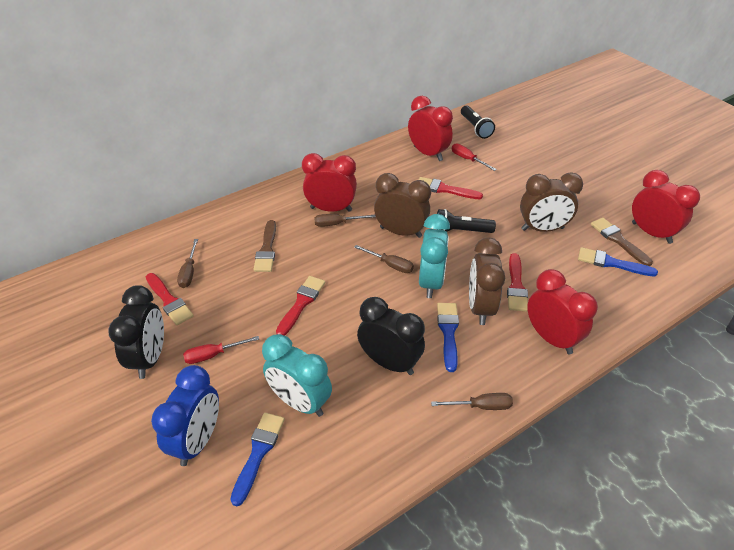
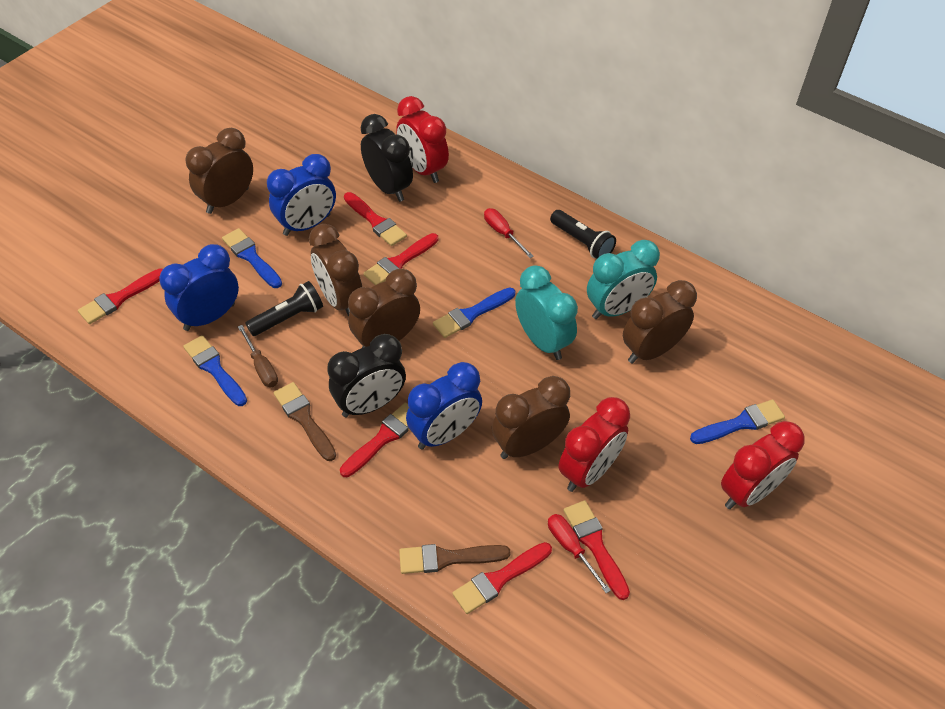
blue brush: 3 -> 4
blue clock: 1 -> 3
brown clock: 3 -> 5
brown screwdriver: 4 -> 1
red brush: 4 -> 6
red clock: 4 -> 3

